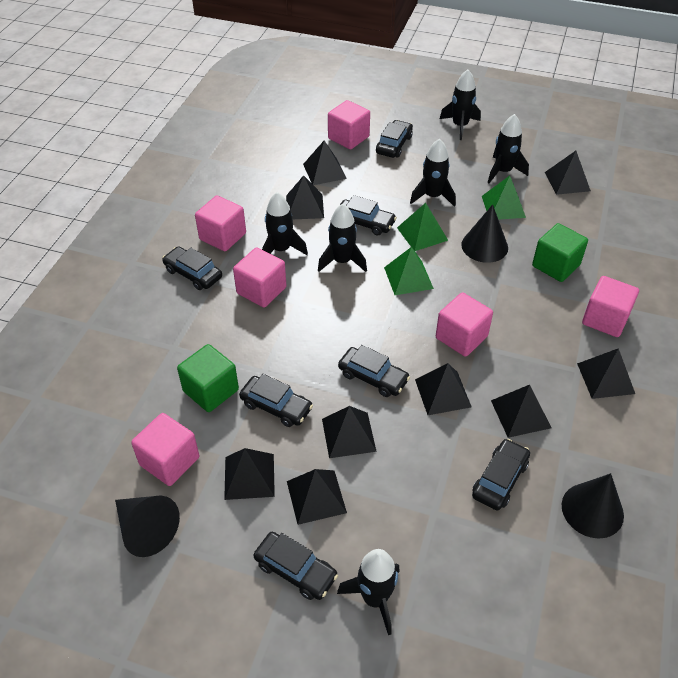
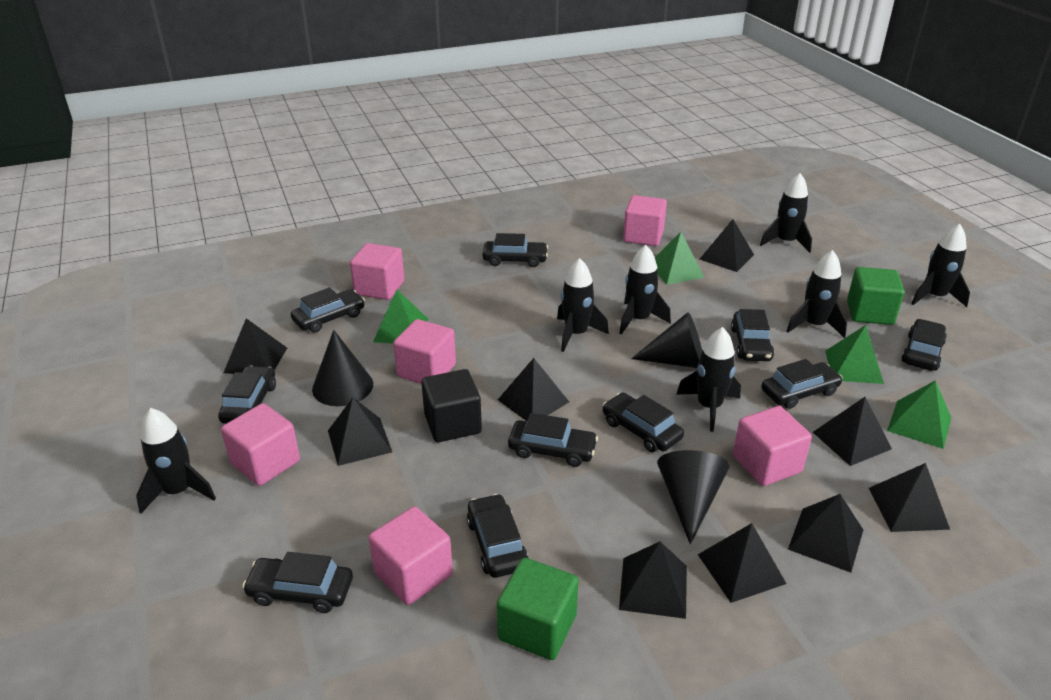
black car: 7 -> 10
black cube: 0 -> 1
black rocket: 6 -> 7
green pyramid: 3 -> 4

